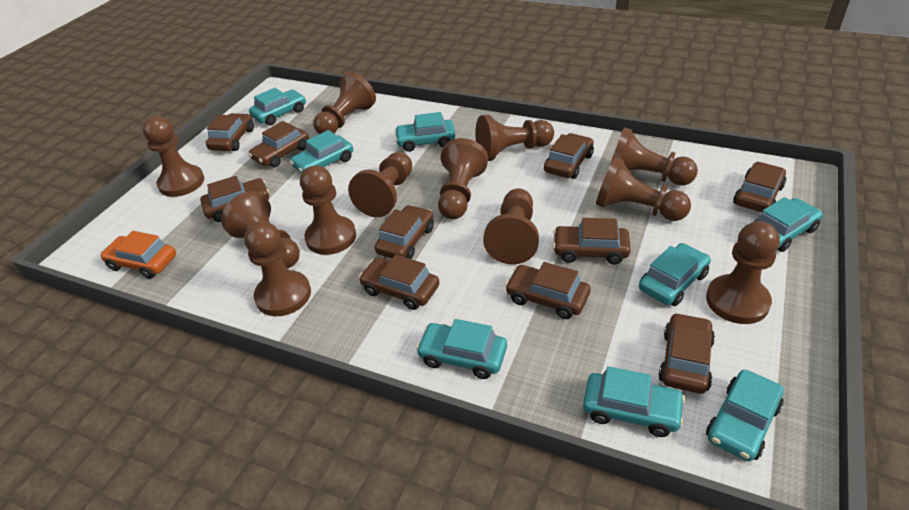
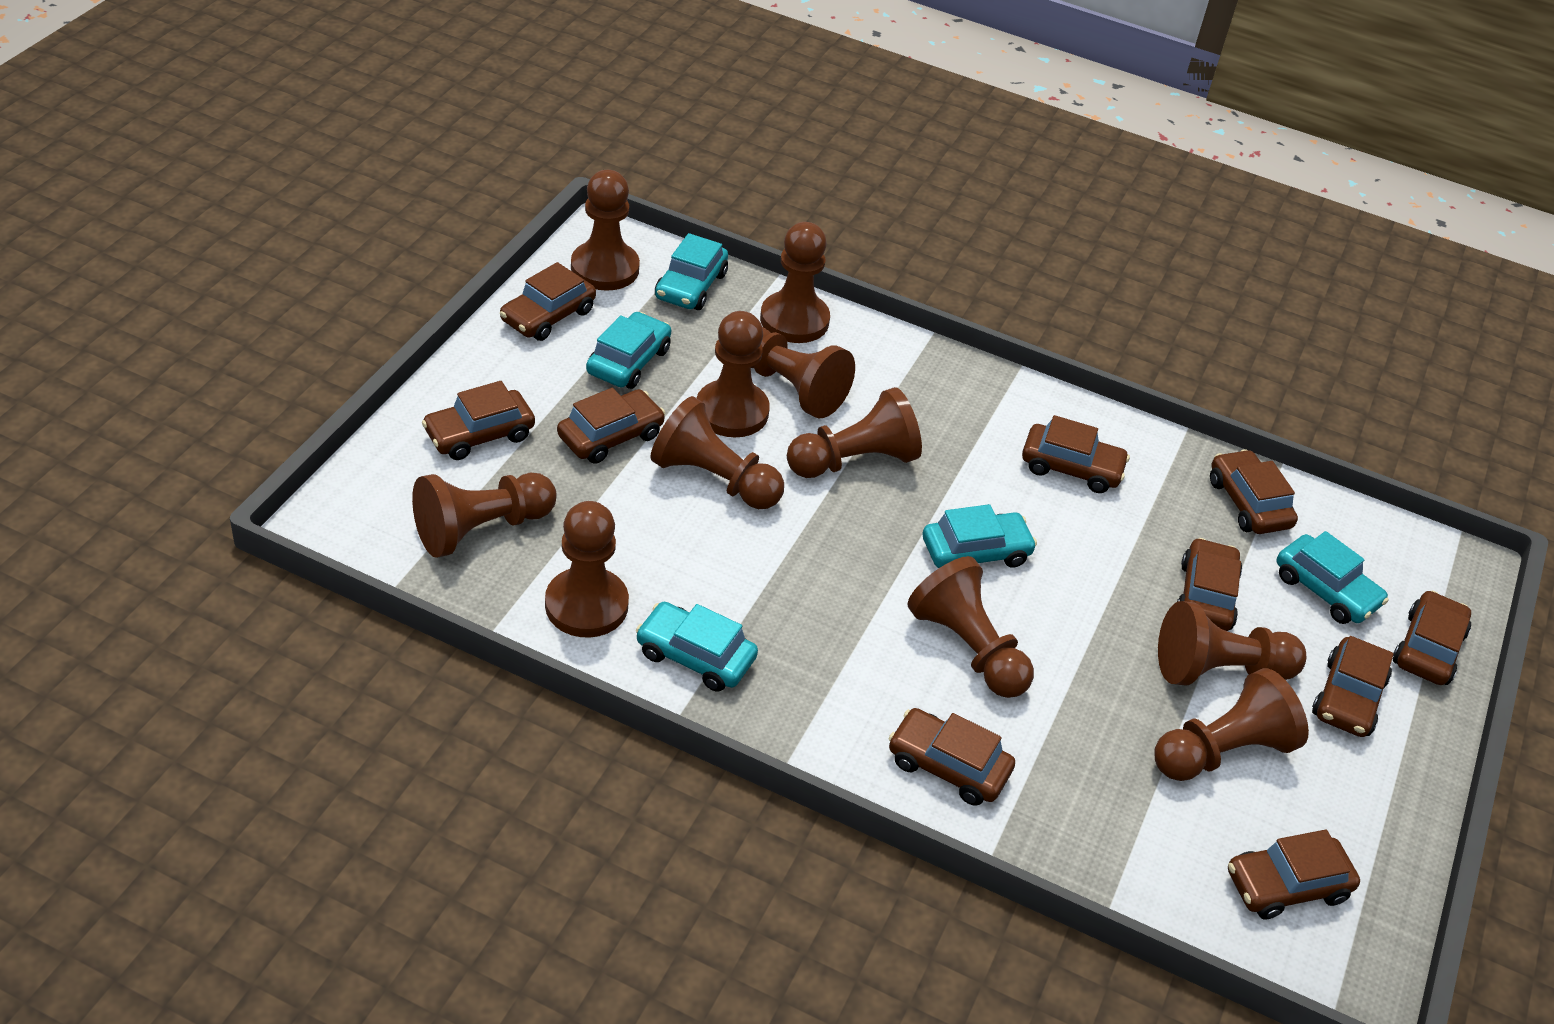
brown pawn: 12 -> 11
orange car: 1 -> 0
turquoise car: 8 -> 5

